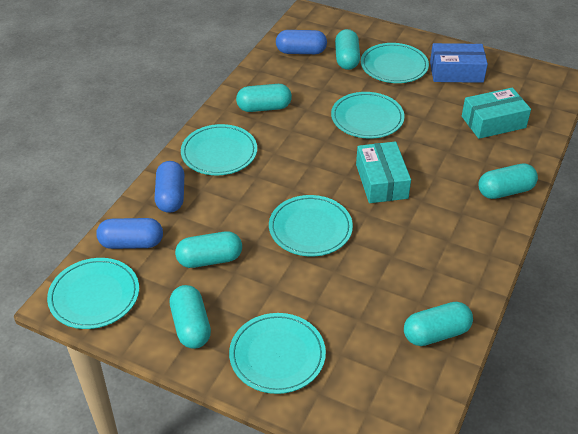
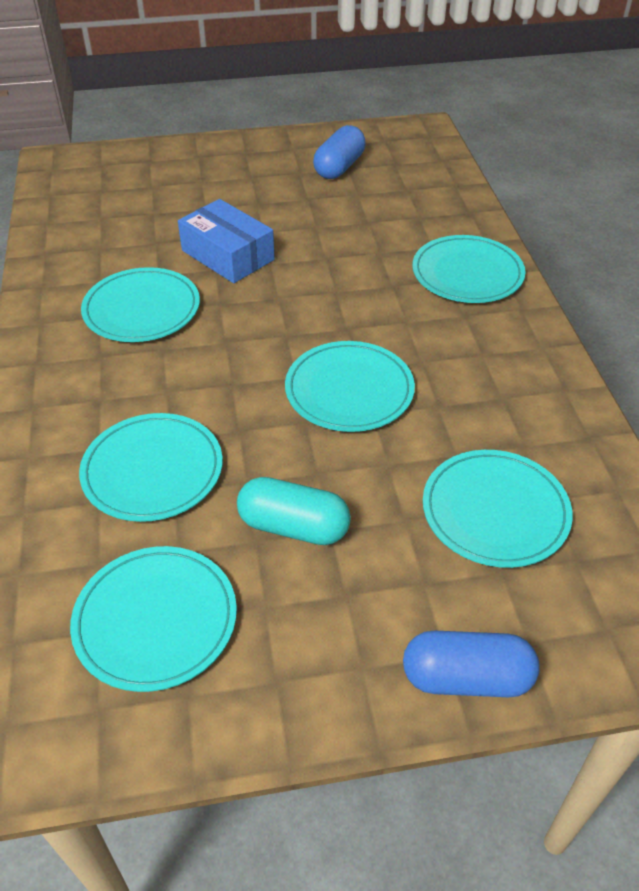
blue capsule: 3 -> 2
turquoise box: 2 -> 0
turquoise capsule: 6 -> 1

